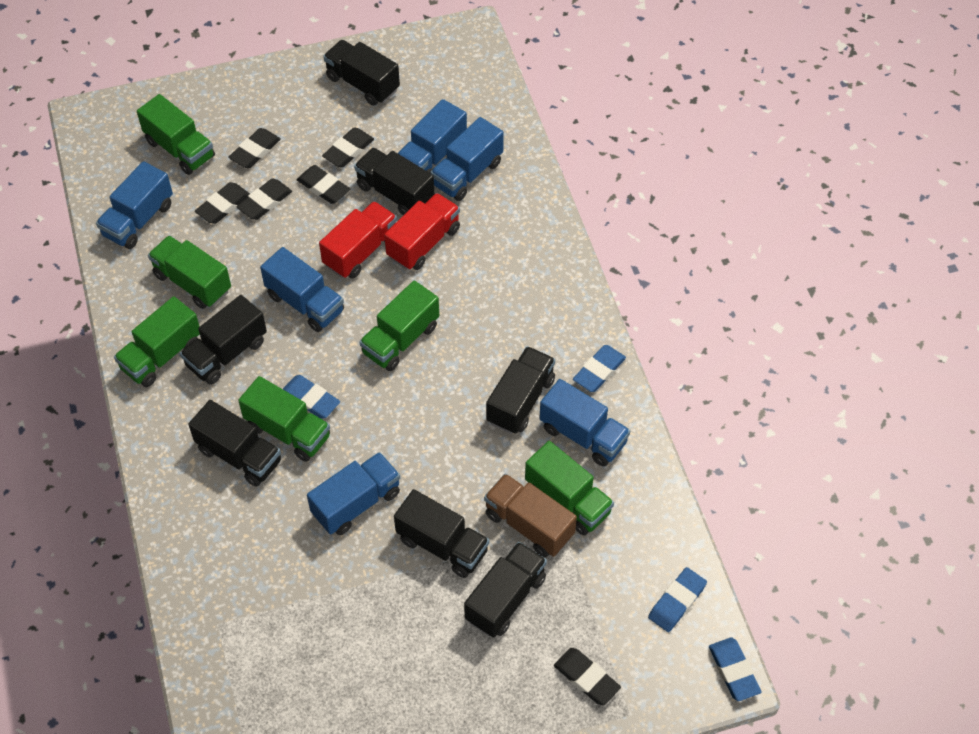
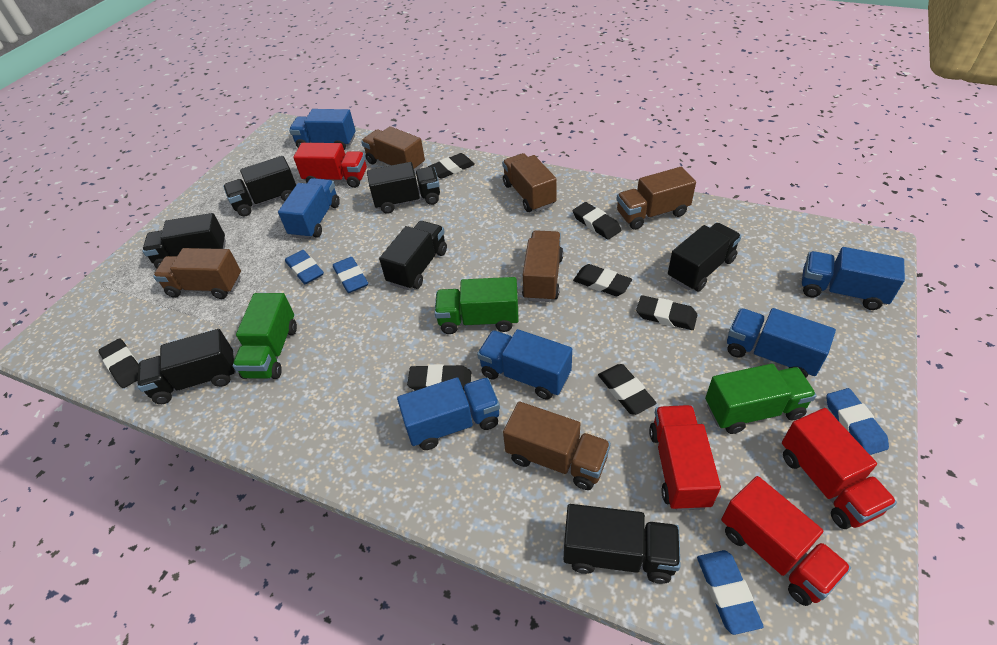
black eraser: 6 -> 7
brown truck: 1 -> 6
green truck: 6 -> 3
red truck: 2 -> 4

